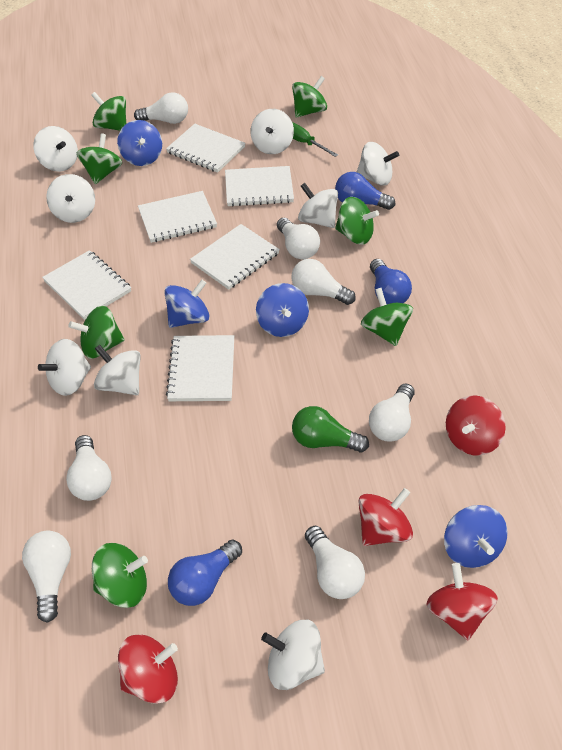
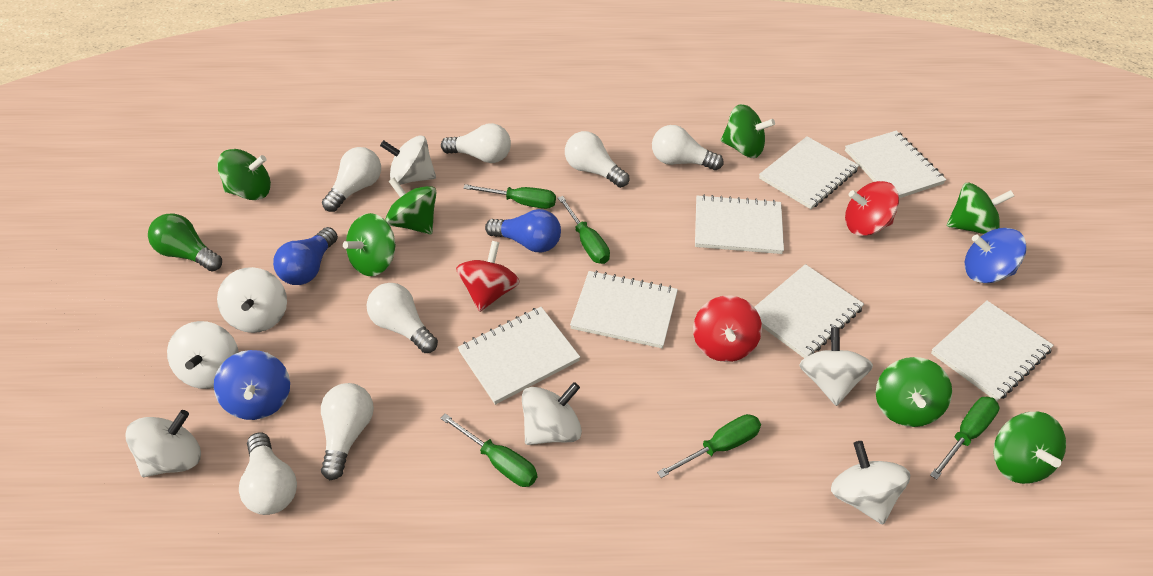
blue light bulb: 3 -> 2
blue spinning top: 4 -> 2
green screwdriver: 1 -> 5
red spinning top: 4 -> 3
white notebook: 6 -> 7
white spinning top: 8 -> 7

